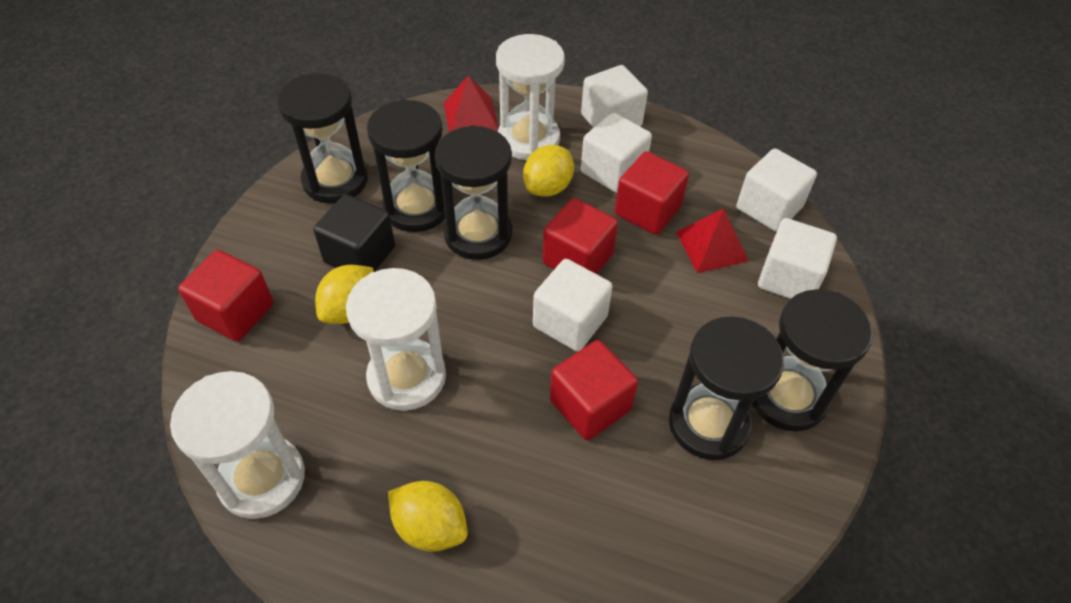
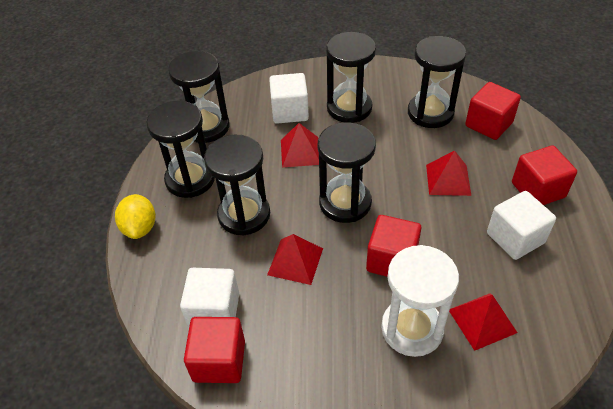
black cube: 1 -> 0
black hourglass: 5 -> 6
red pyramid: 2 -> 4
white cube: 5 -> 3
white hourglass: 3 -> 1
yellow lemon: 3 -> 1

